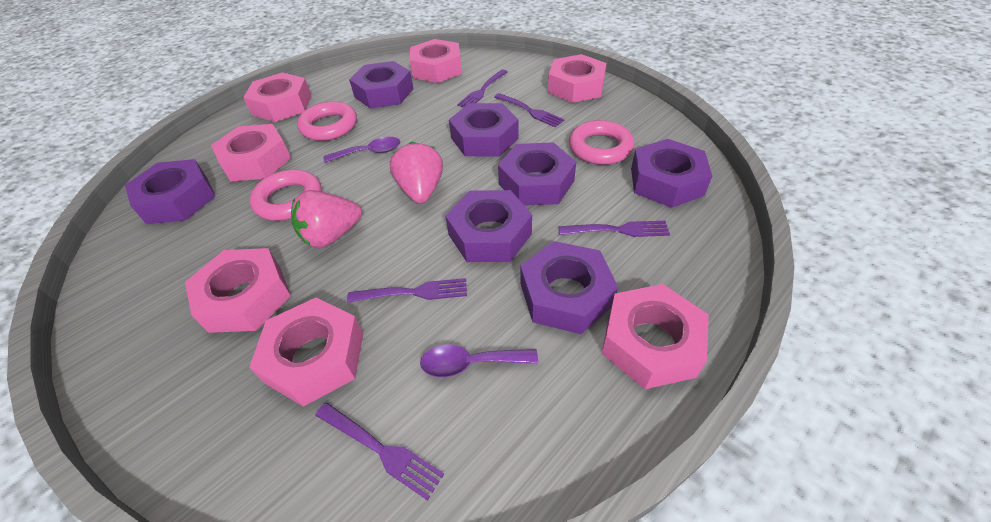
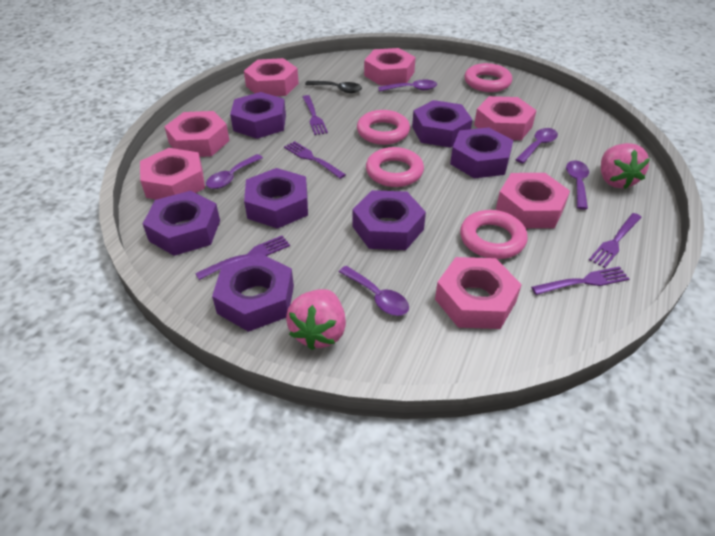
black spoon: 0 -> 1
pink ring: 3 -> 4
purple spoon: 2 -> 5

